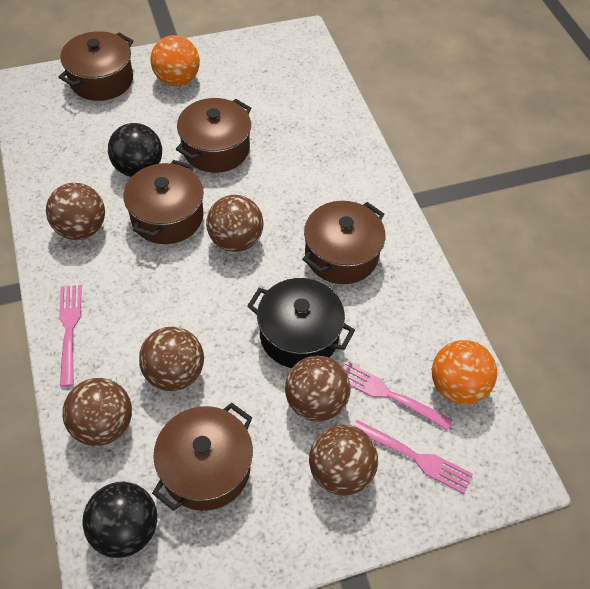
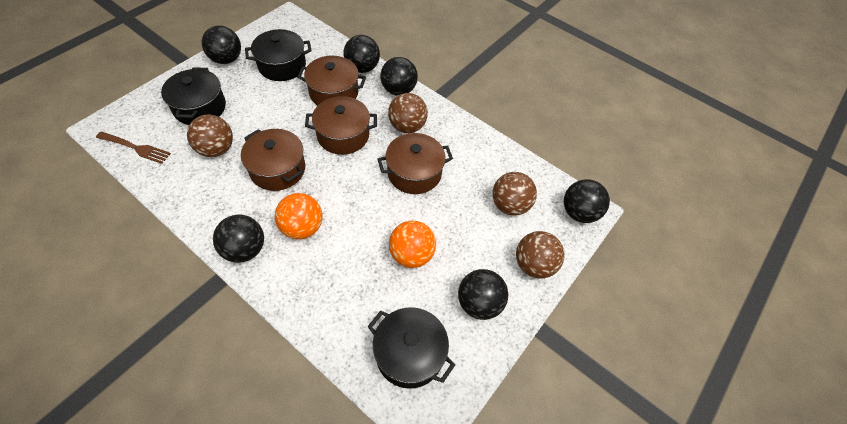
black ball: 2 -> 6
black pot: 1 -> 3
brown ball: 6 -> 4
brown fork: 0 -> 1
brown pot: 5 -> 4
pink fork: 3 -> 0

